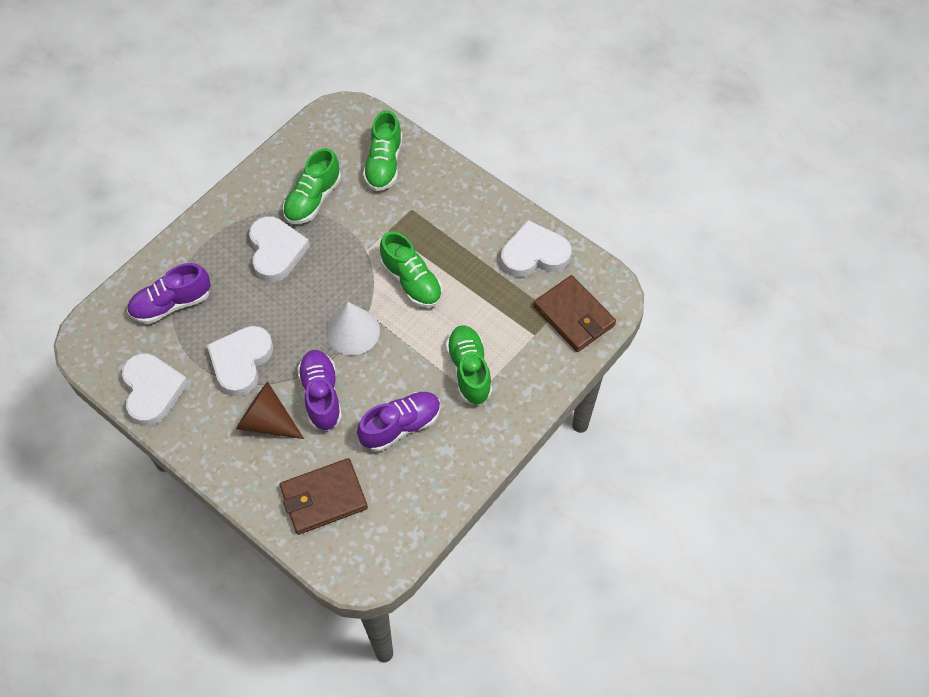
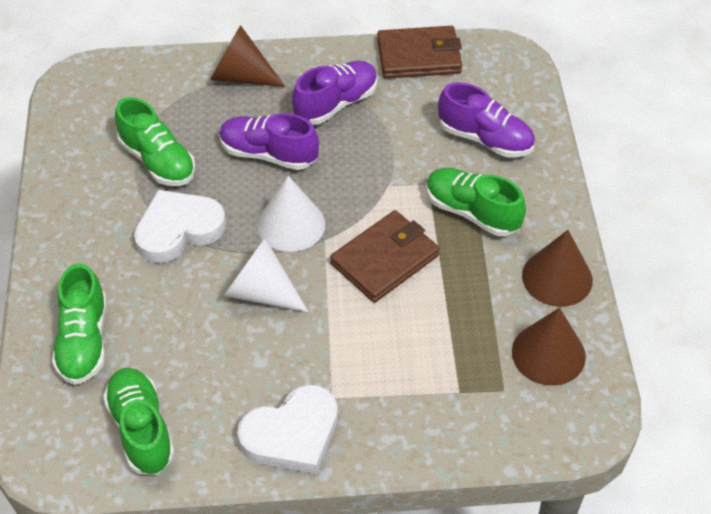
brown cone: 1 -> 3
white cone: 1 -> 2
white heart: 4 -> 2

